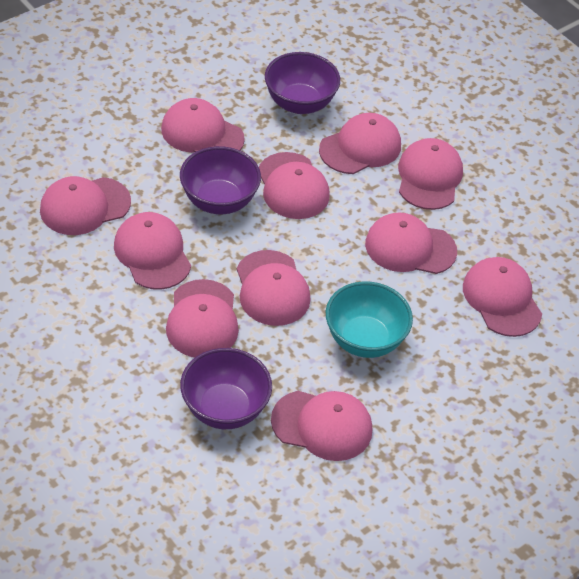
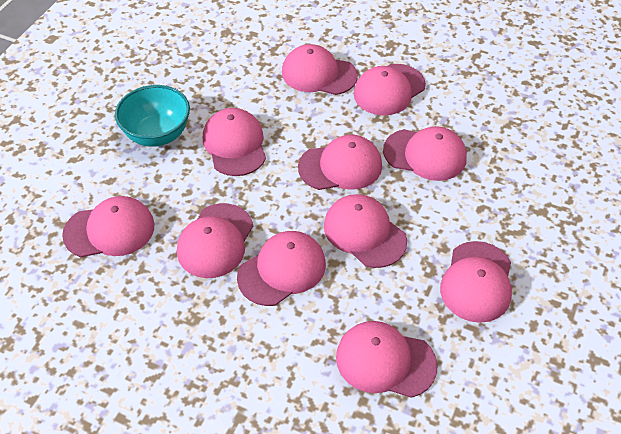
purple bowl: 3 -> 0

